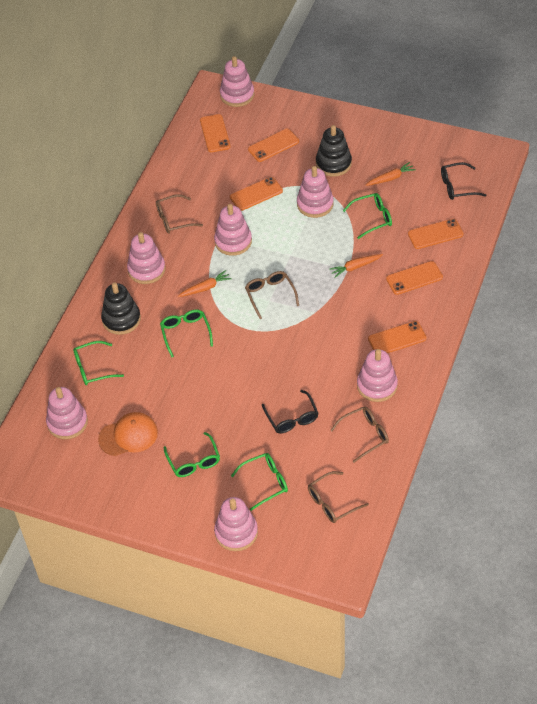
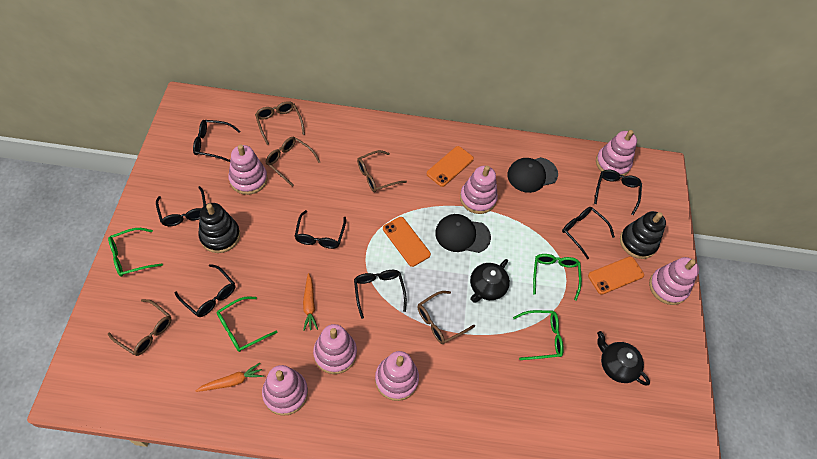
black cap: 0 -> 2
black glasses: 2 -> 7
black teapot: 0 -> 2
brown glasses: 4 -> 5
green glasses: 5 -> 4
orange cap: 1 -> 0
orange carrot: 3 -> 2
orange phone: 6 -> 3

